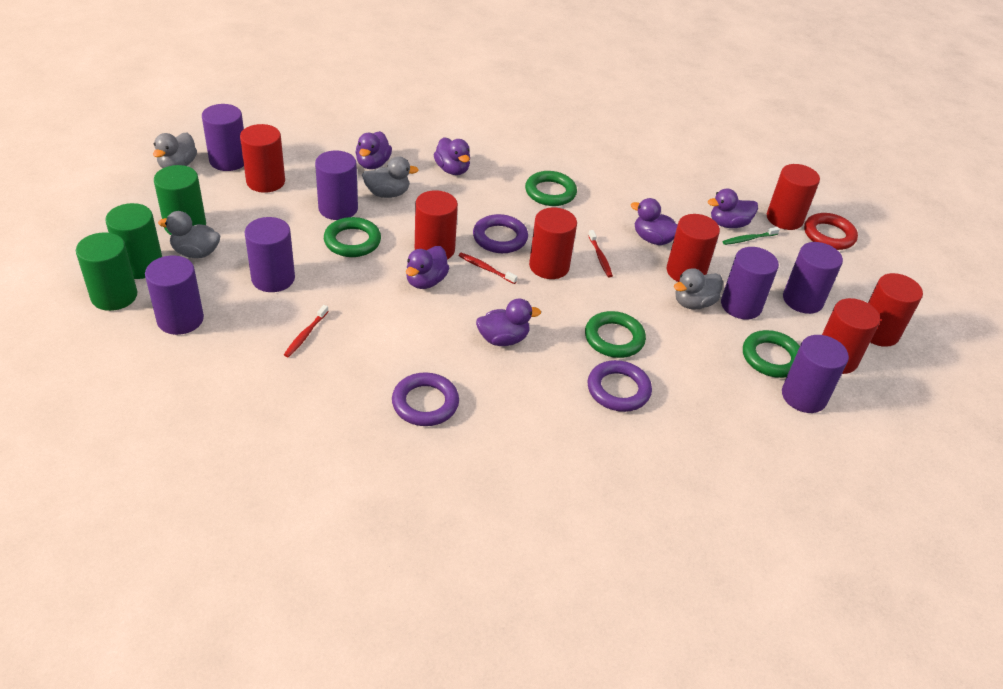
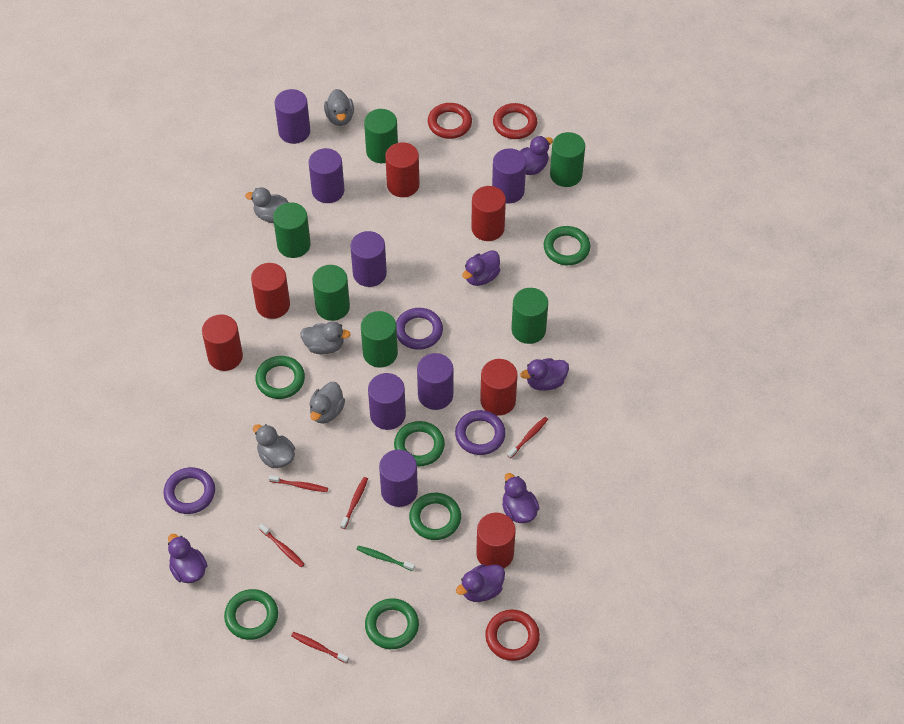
green cylinder: 3 -> 6
green ring: 4 -> 6
grey duck: 4 -> 5
red cylinder: 7 -> 6
red ring: 1 -> 3
red toothbrush: 3 -> 5

